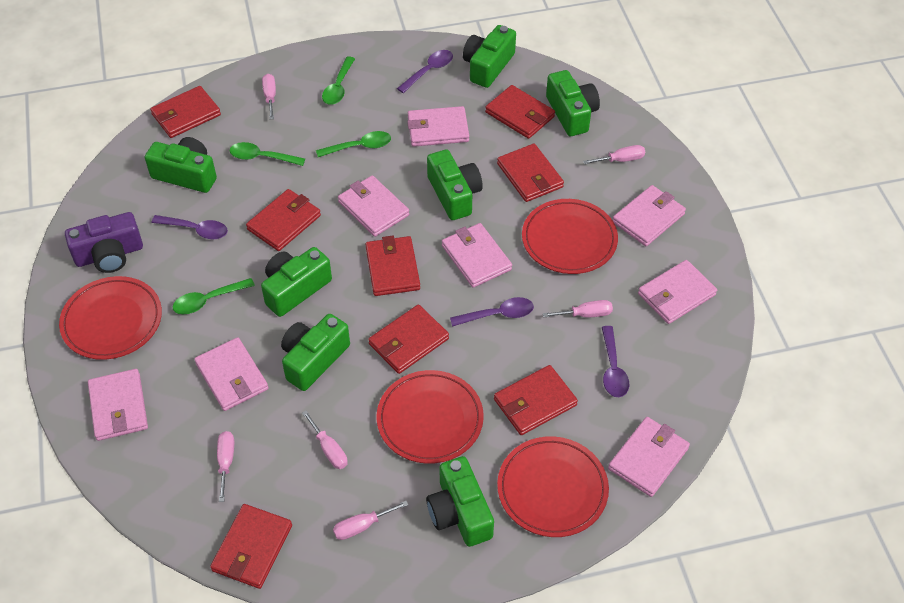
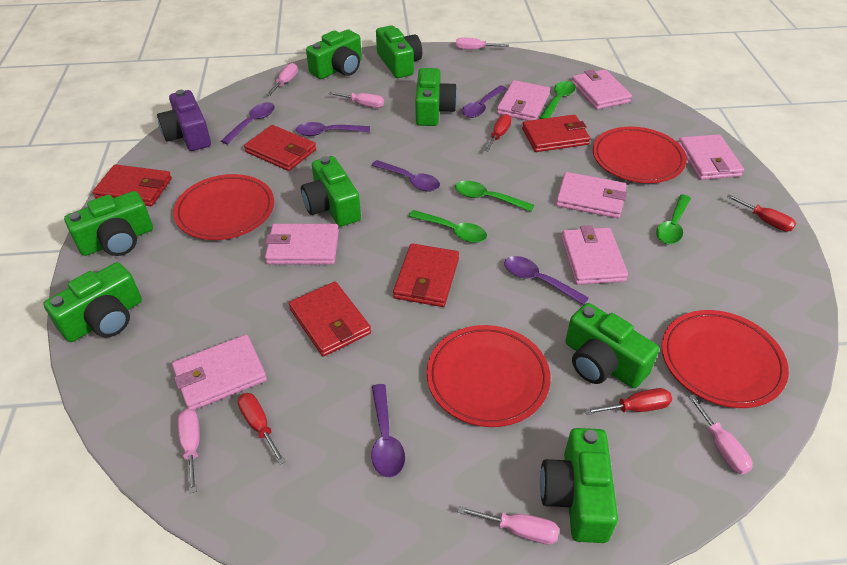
green camera: 7 -> 8
pink wallet: 8 -> 7
purple spoon: 4 -> 6
red screwdriver: 0 -> 4
red wallet: 8 -> 5

